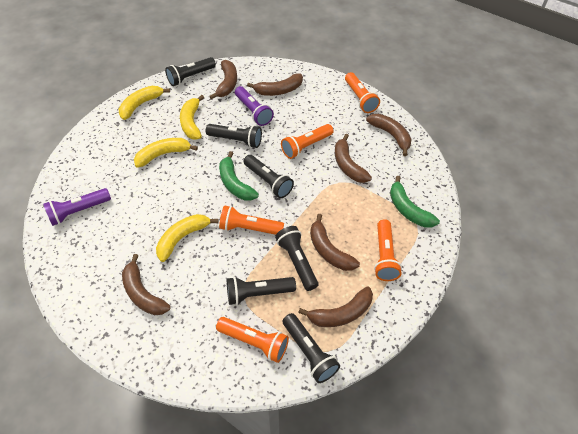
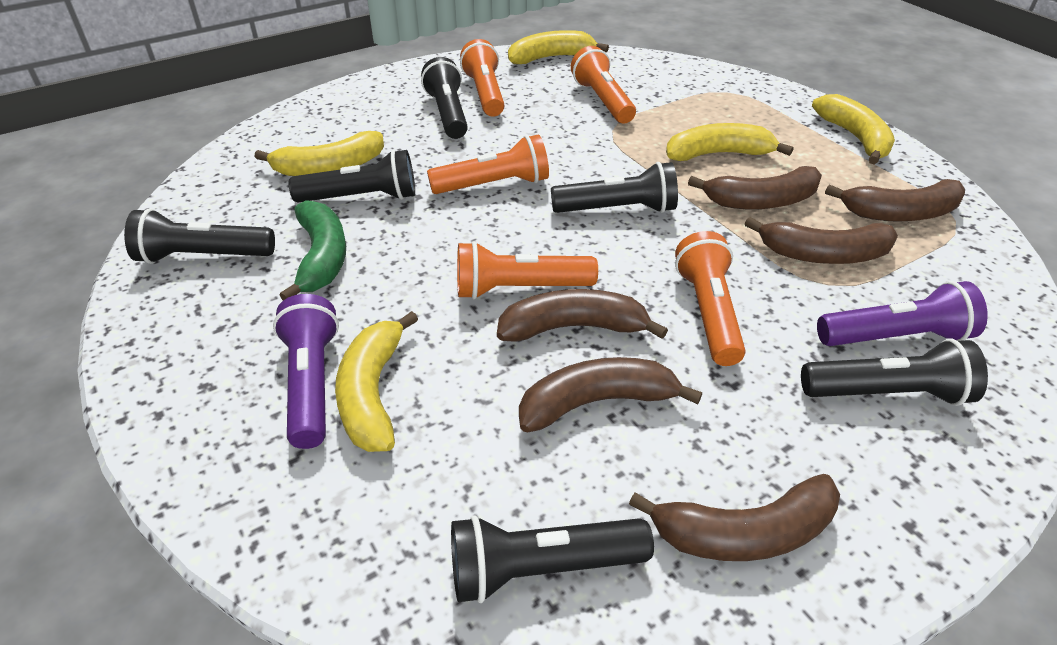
brown banana: 7 -> 6
green banana: 2 -> 1
yellow banana: 4 -> 5

